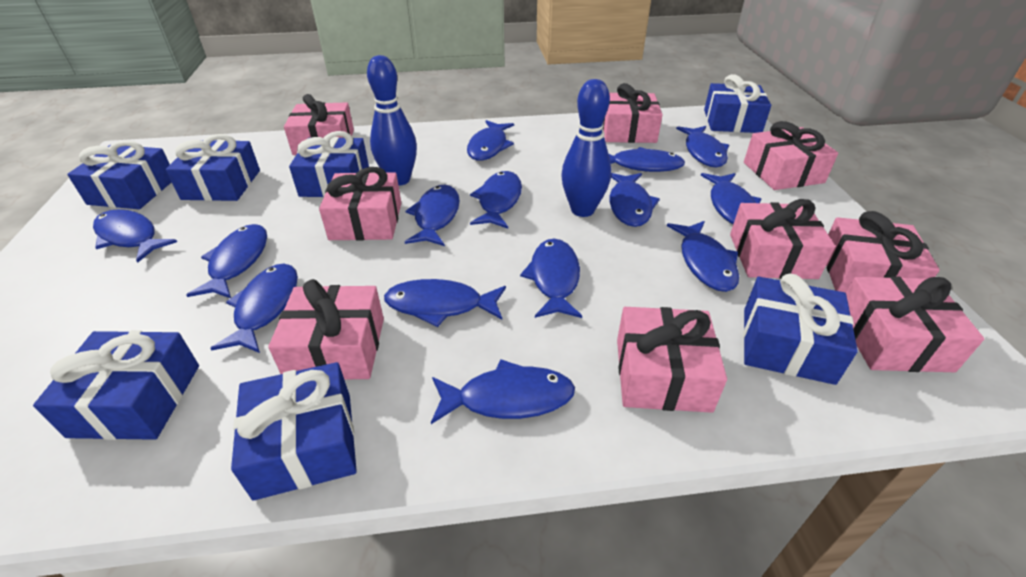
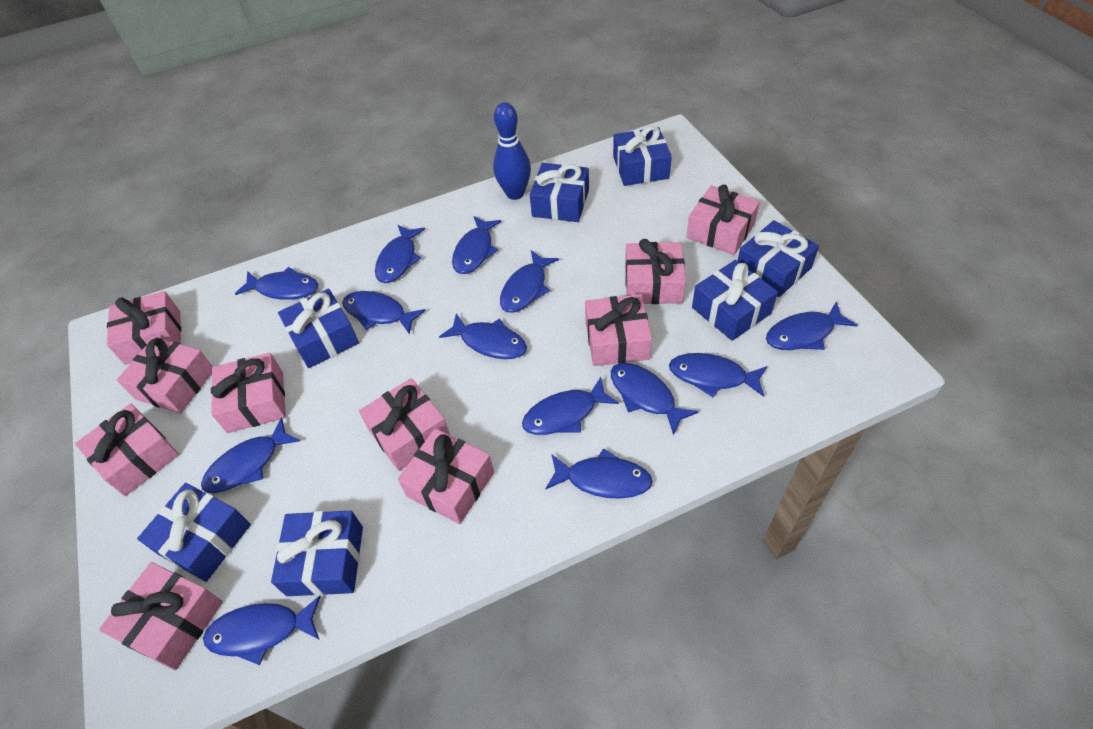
blue bowling pin: 2 -> 1
blue fish: 14 -> 13
pink gift: 9 -> 10

